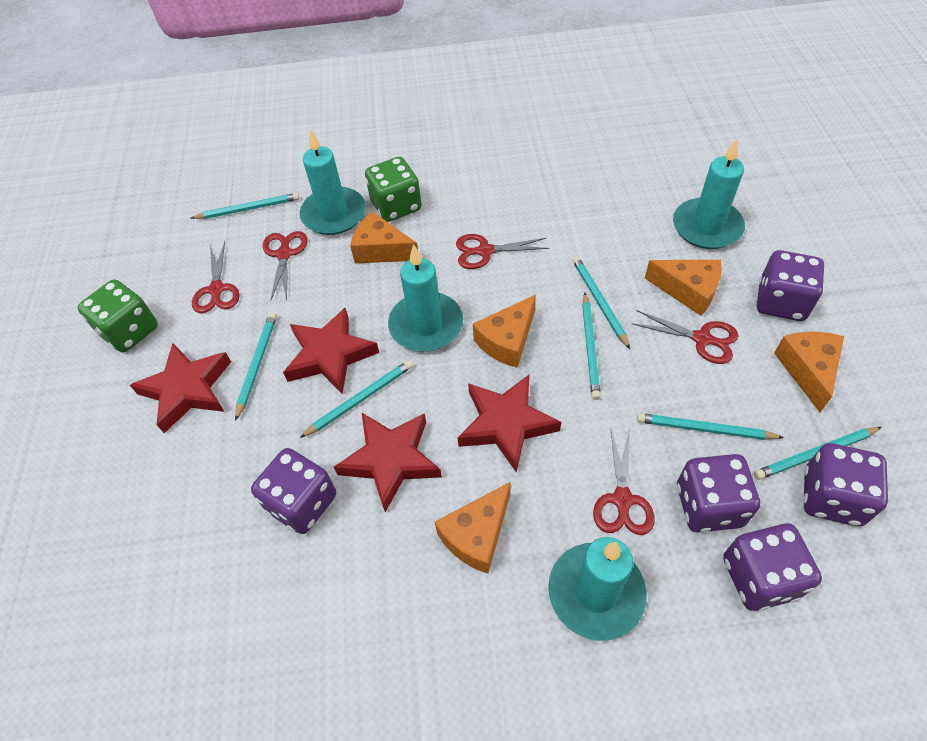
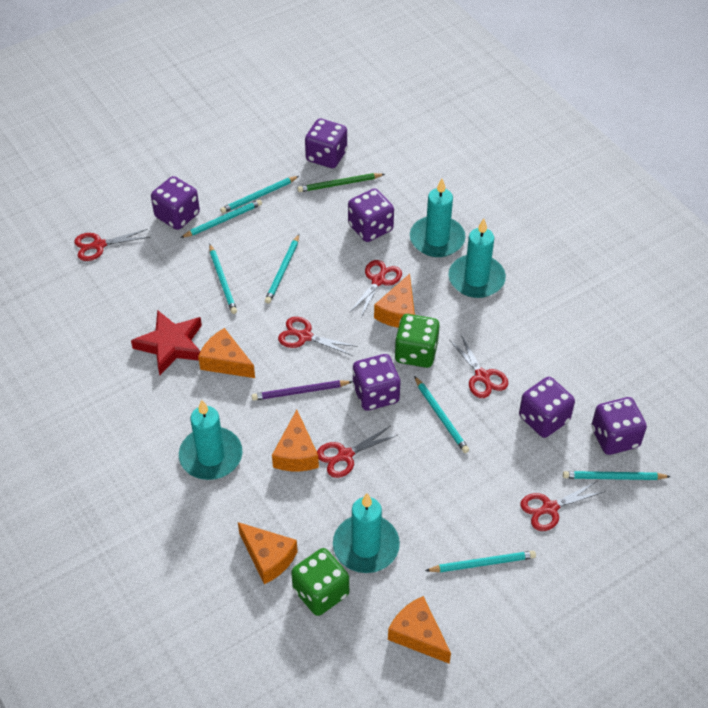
green pencil: 0 -> 1
purple dice: 5 -> 6
purple pencil: 0 -> 1
red scissors: 5 -> 6
red star: 4 -> 1

